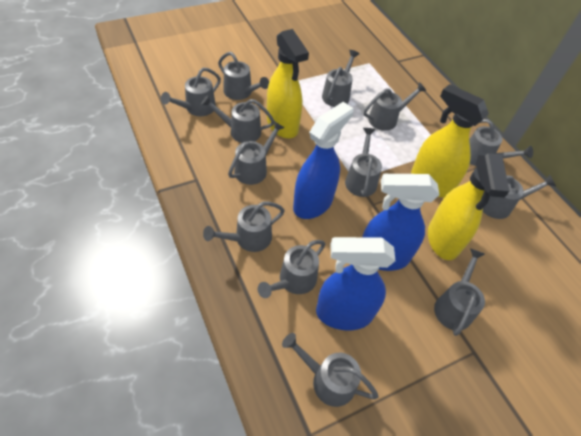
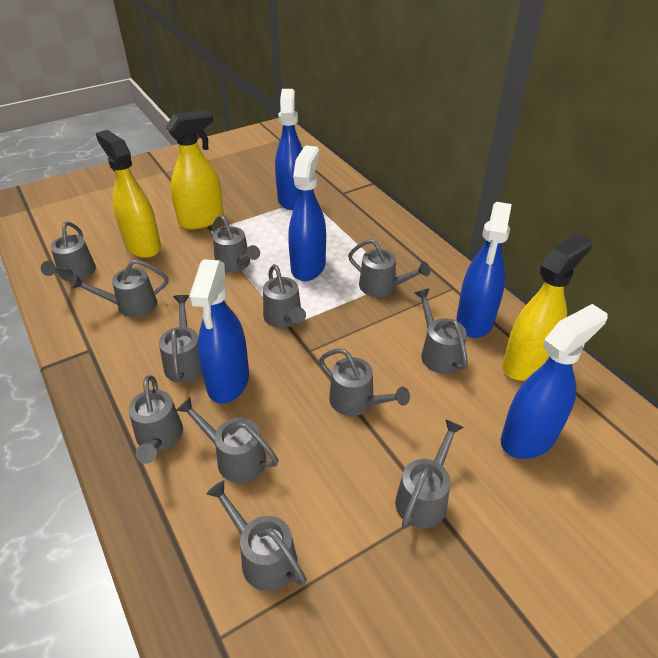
blue spray bottle: 3 -> 5
grey watering can: 13 -> 12

